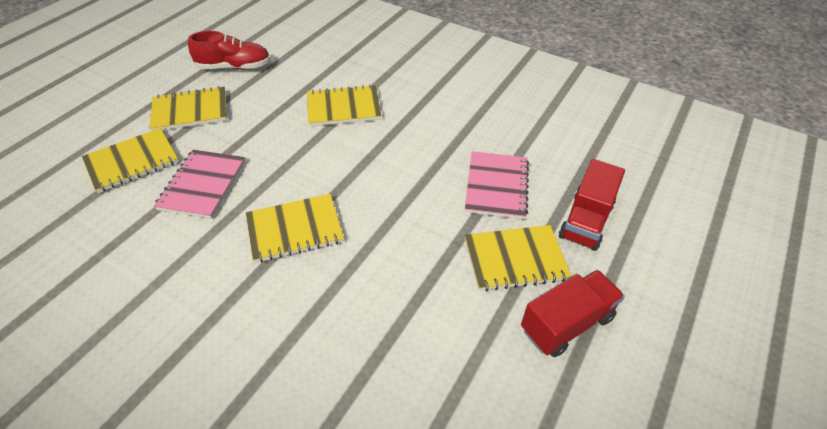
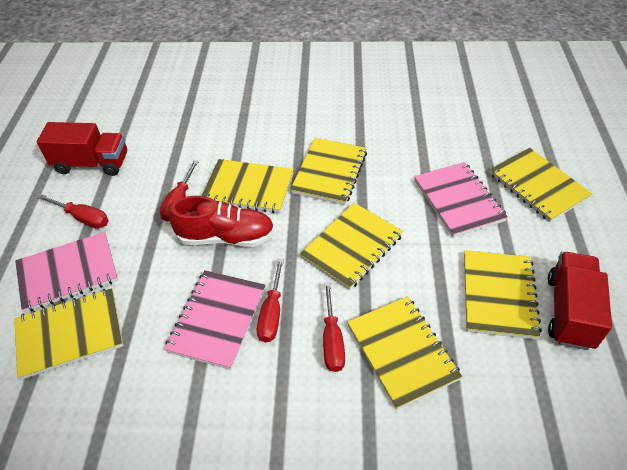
pink notebook: 2 -> 3
red screwdriver: 0 -> 4
yellow notebook: 5 -> 7

